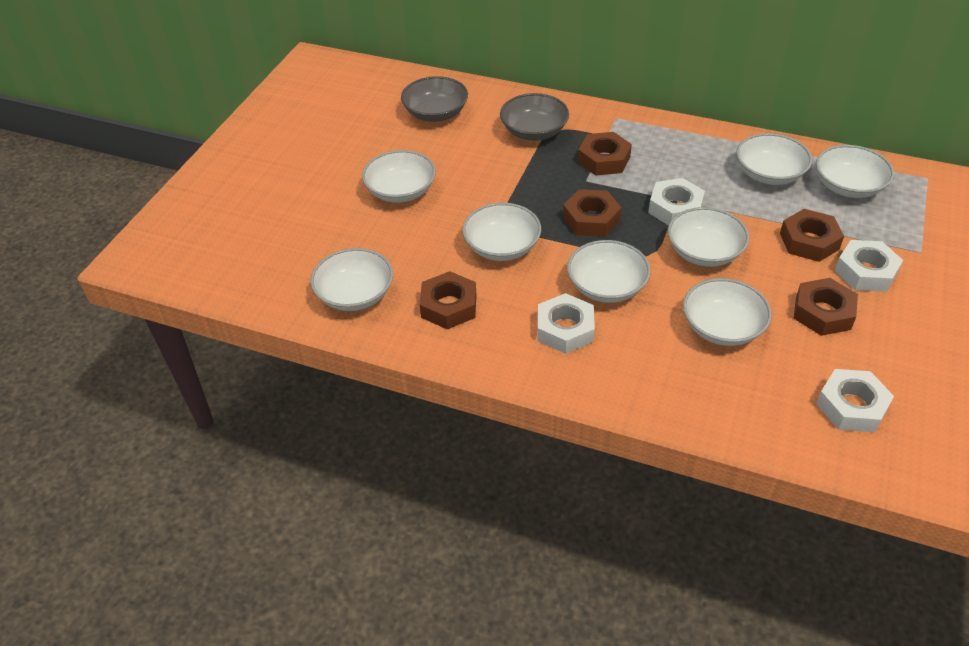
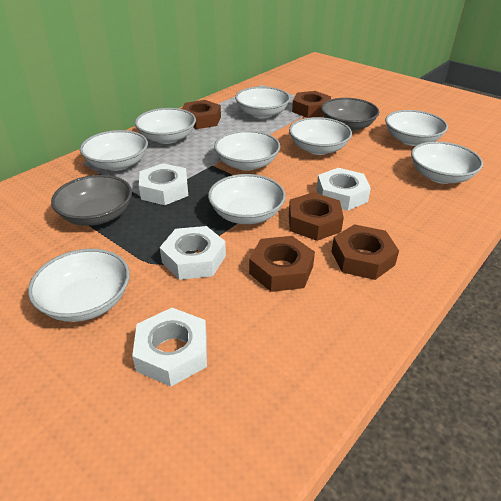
white bowl: 8 -> 9

